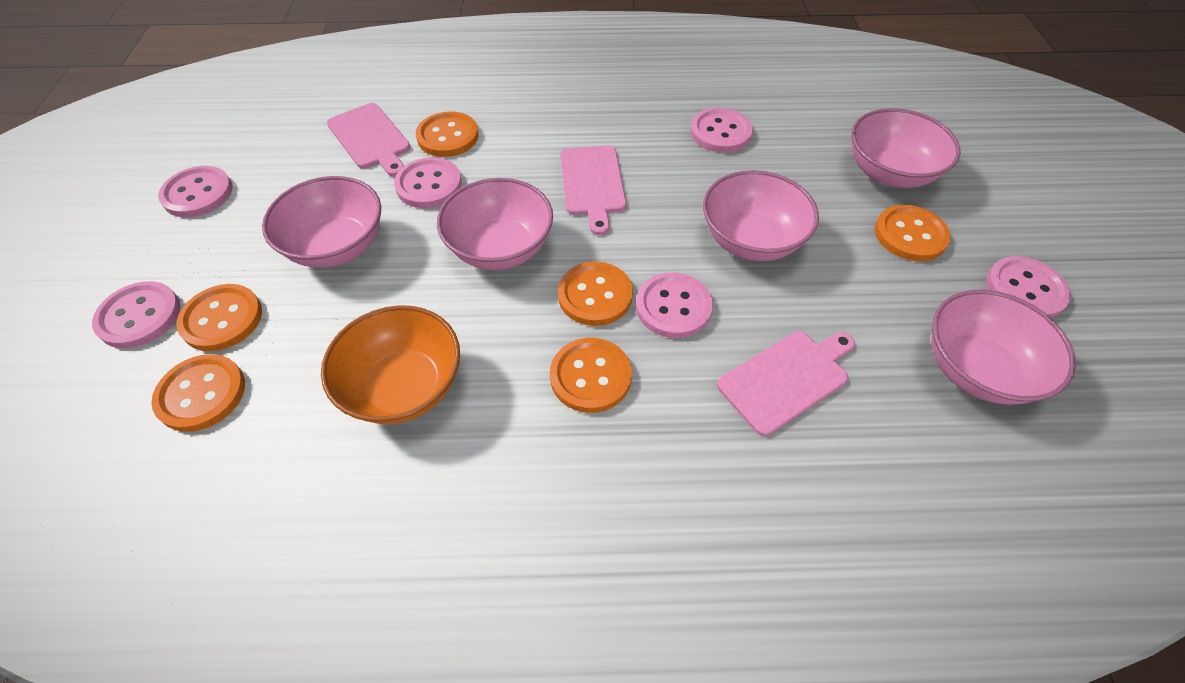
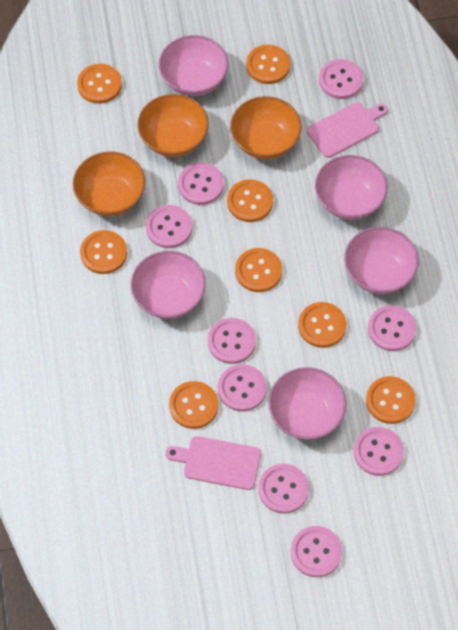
orange bowl: 1 -> 3
orange button: 6 -> 8
pink button: 6 -> 9
pink cutting board: 3 -> 2

